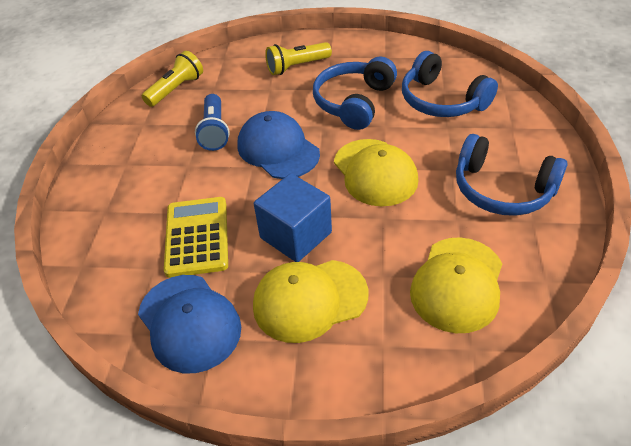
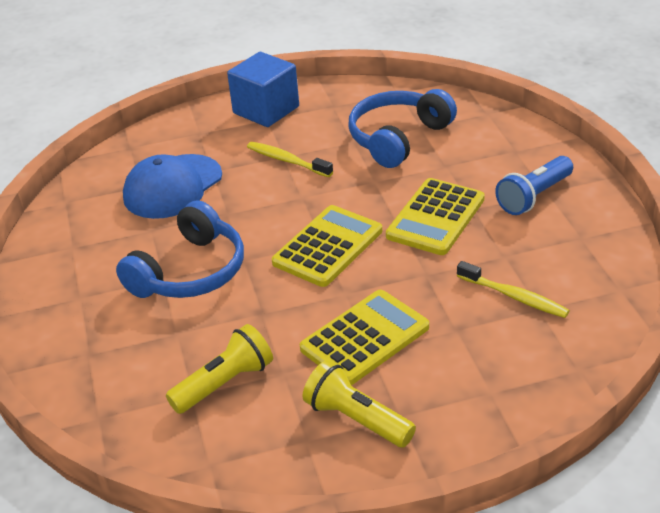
blue cap: 2 -> 1
blue headphones: 3 -> 2
yellow calculator: 1 -> 3
yellow cap: 3 -> 0
yellow toothbrush: 0 -> 2

